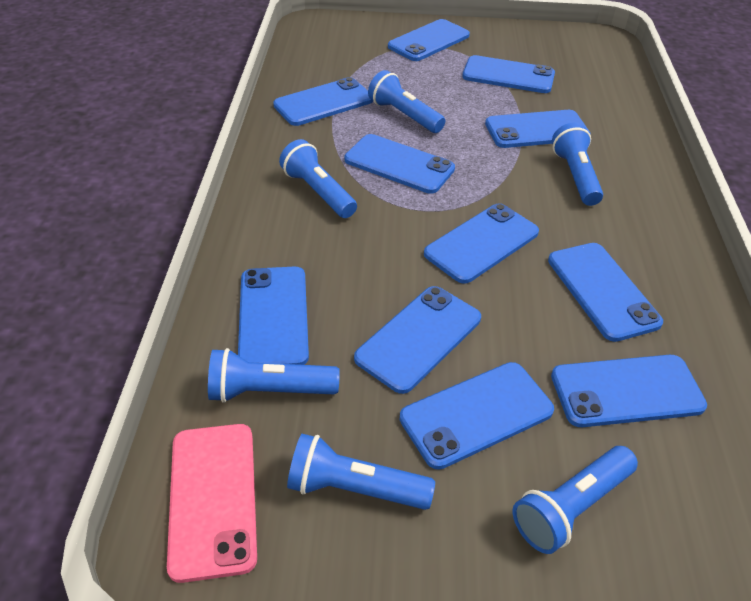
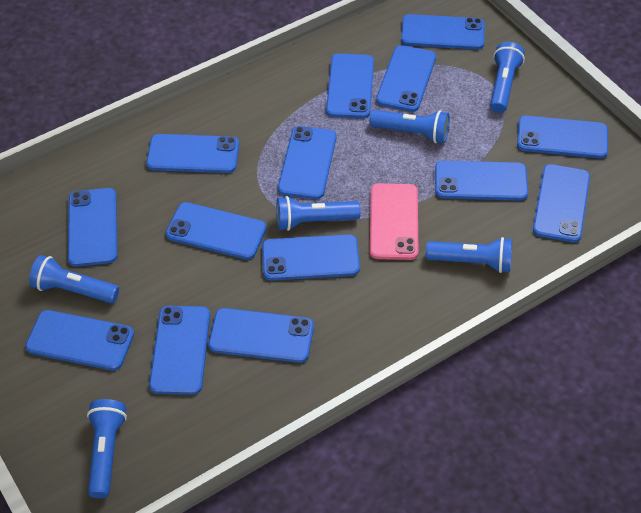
blue phone: 11 -> 14

